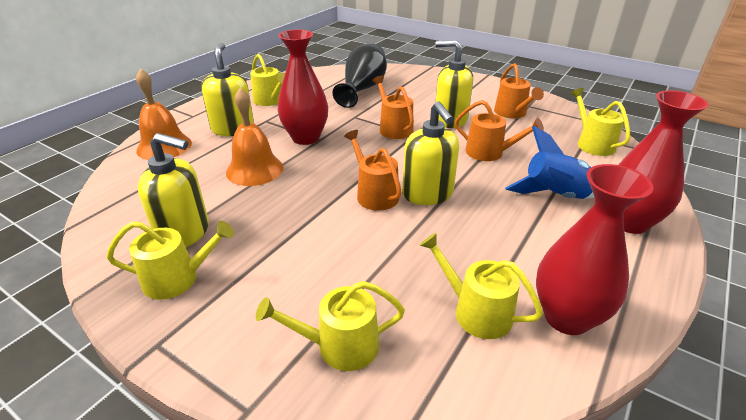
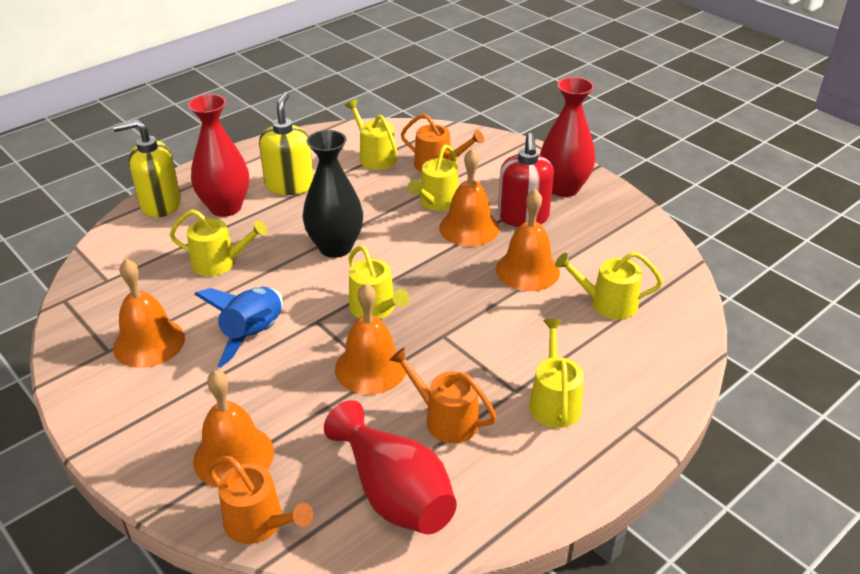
orange bell: 2 -> 5
orange watering can: 4 -> 3
red soap dispenser: 0 -> 1
yellow soap dispenser: 4 -> 2
yellow watering can: 5 -> 6

